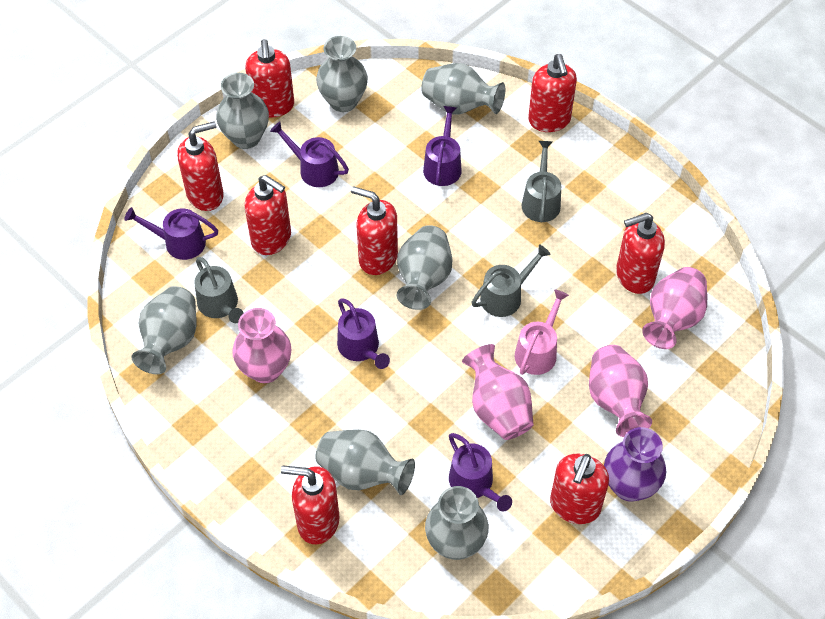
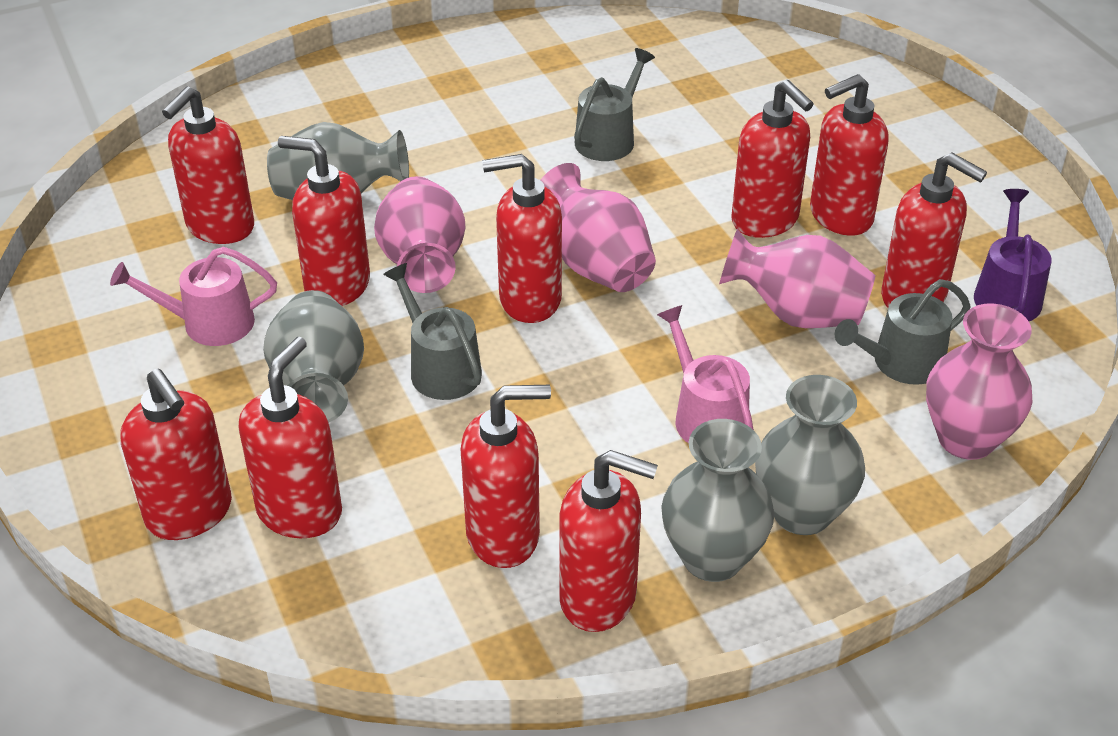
grey vase: 7 -> 4
pink watering can: 1 -> 2
purple vase: 1 -> 0
purple watering can: 5 -> 1
red soap dispenser: 8 -> 10

